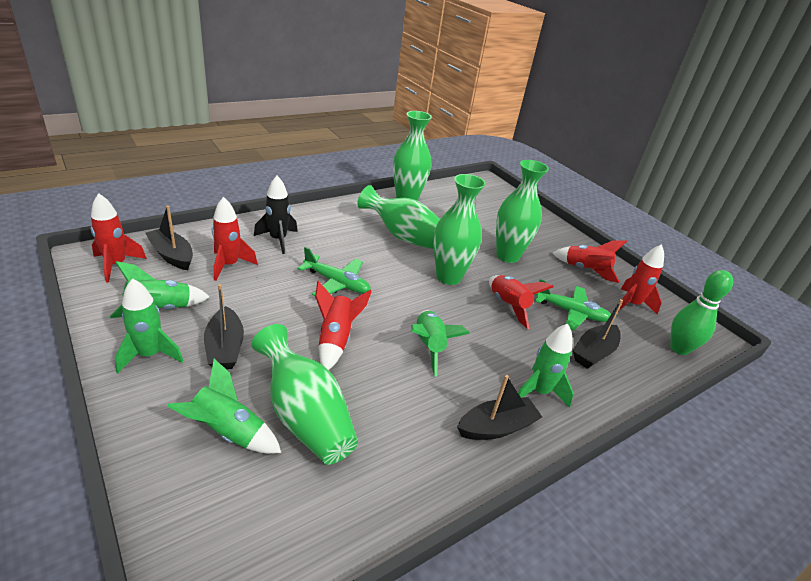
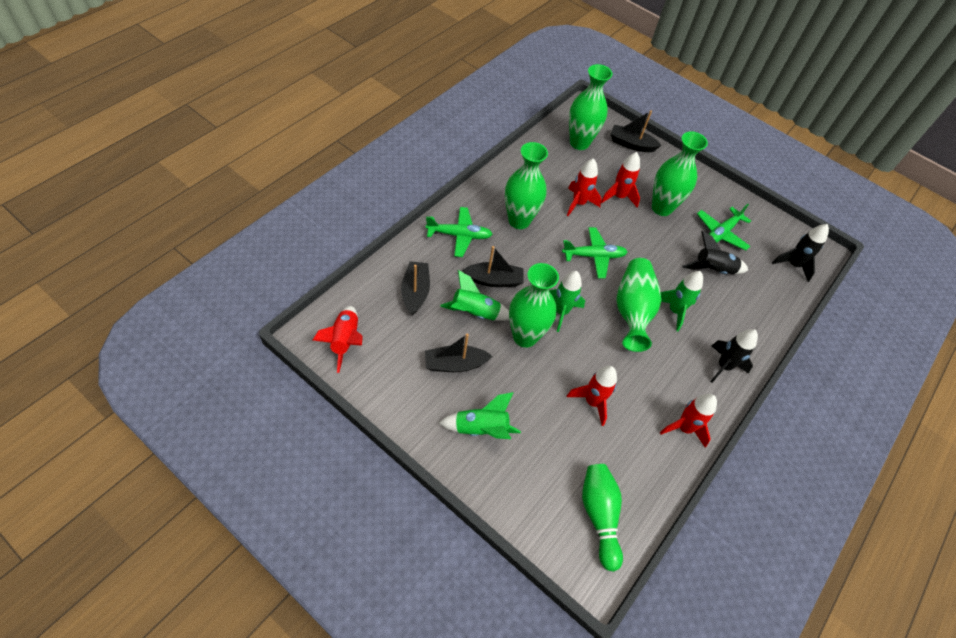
black rocket: 1 -> 3
green plane: 2 -> 3
green rocket: 5 -> 4
red rocket: 6 -> 5

